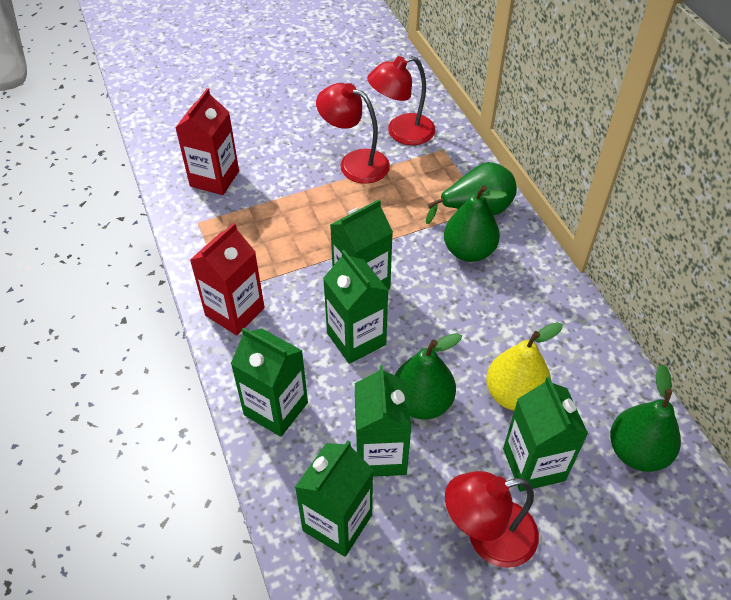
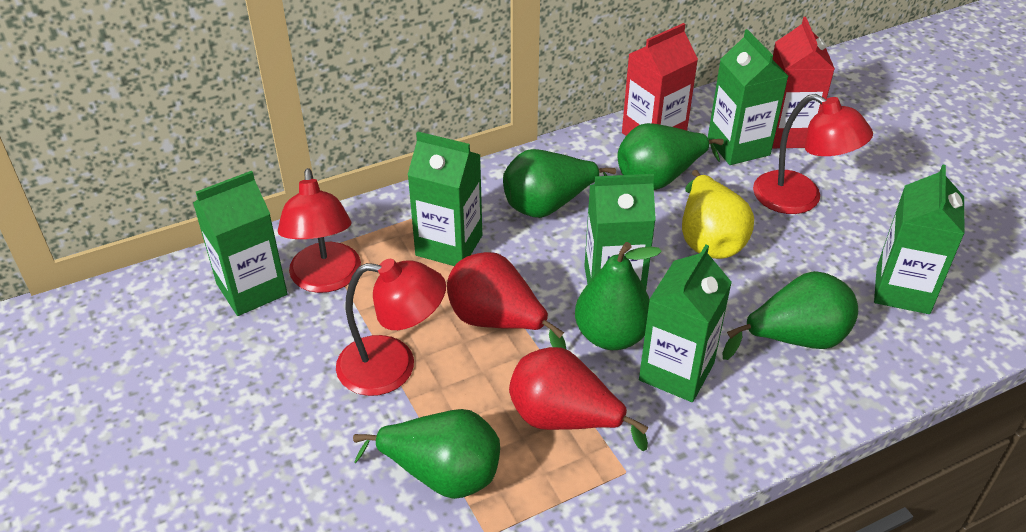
green pear: 4 -> 5
red pear: 0 -> 2

